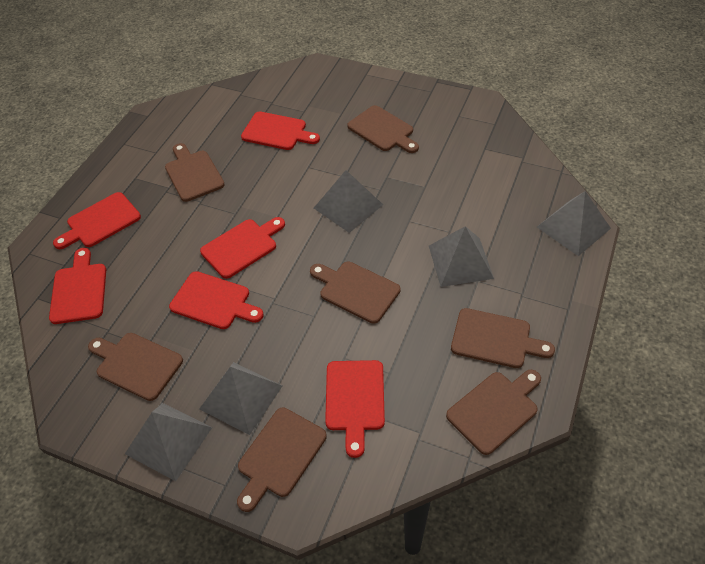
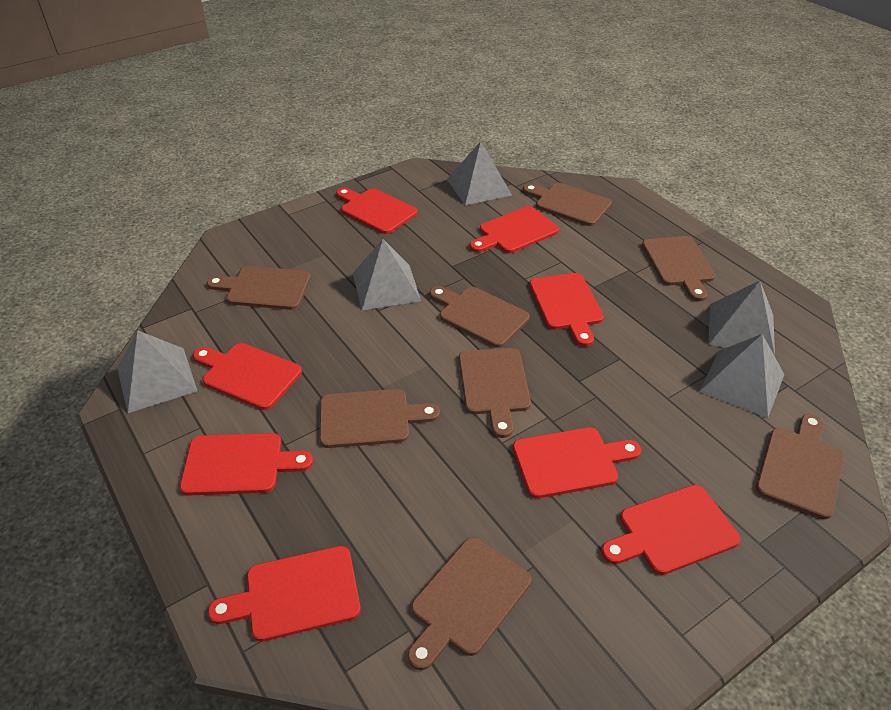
brown cutting board: 7 -> 8
red cutting board: 6 -> 8

